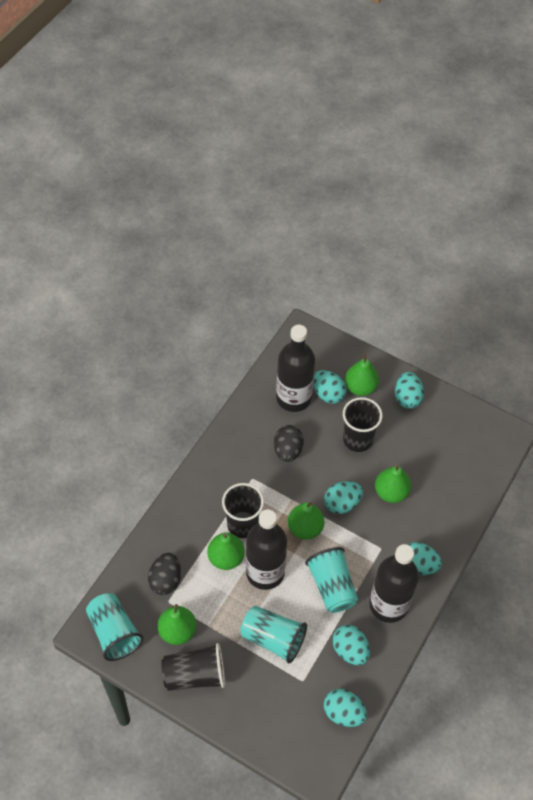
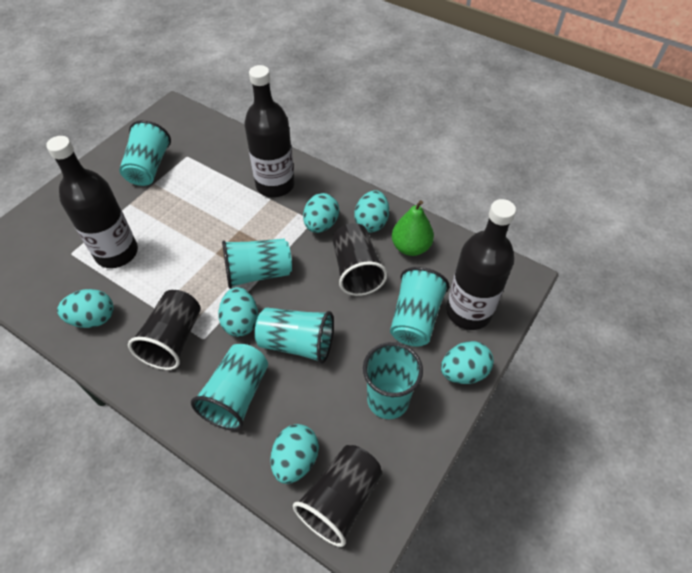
black egg: 2 -> 0
green pear: 5 -> 1
turquoise cup: 3 -> 6

